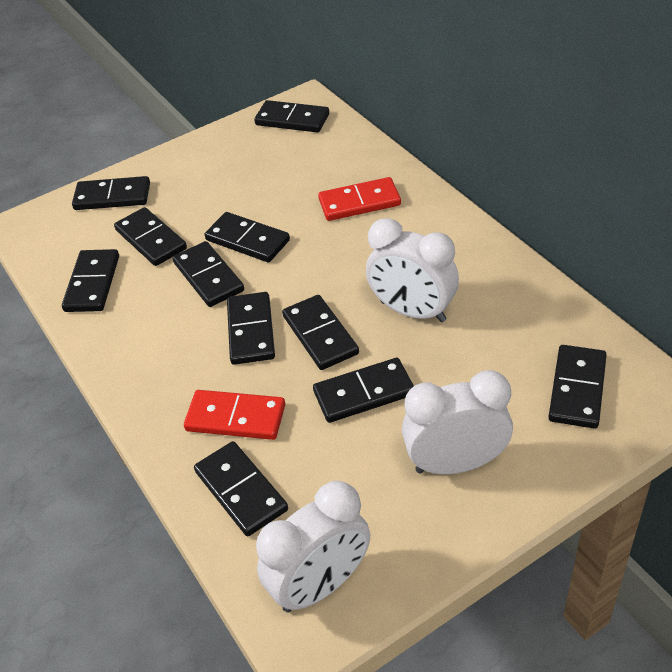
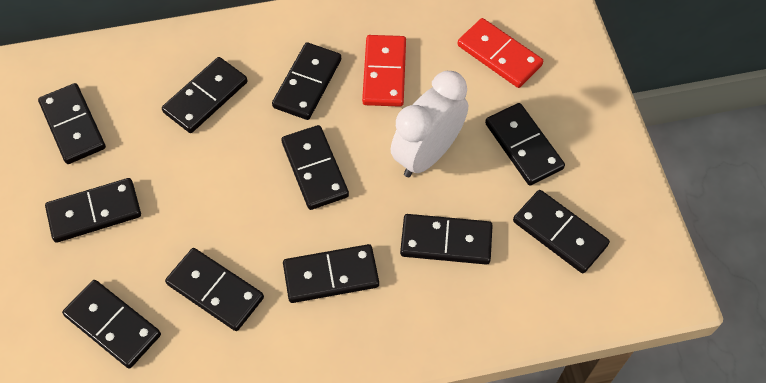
white clock: 3 -> 1

